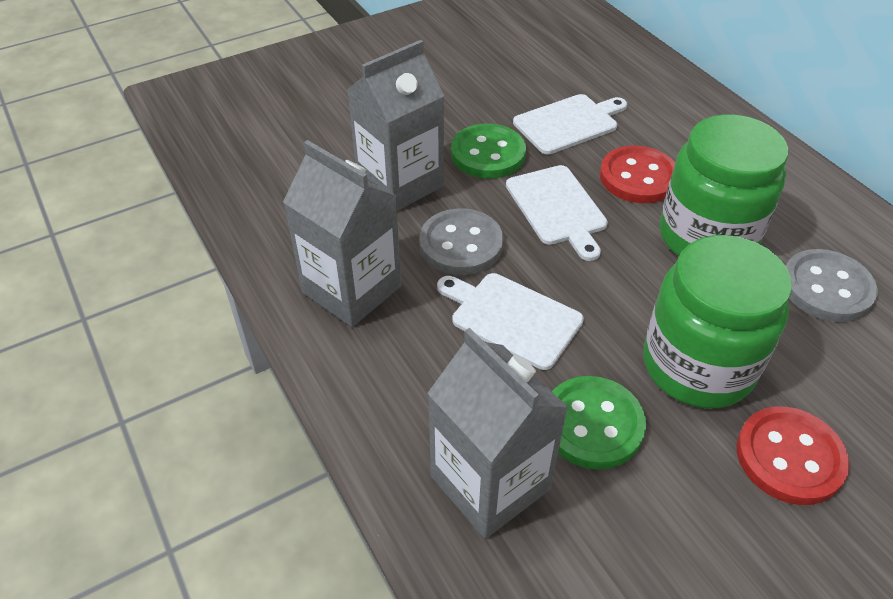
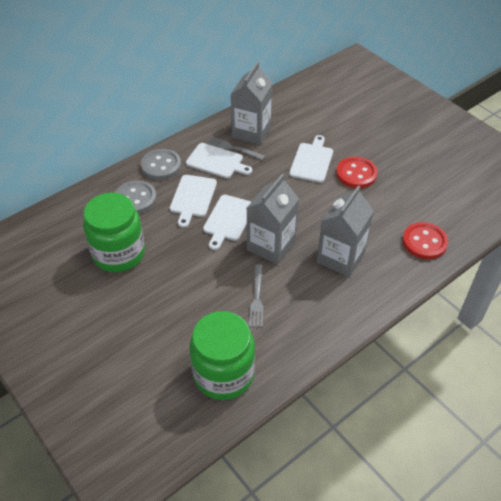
green button: 2 -> 0
grey fork: 0 -> 2
white cutting board: 3 -> 4

